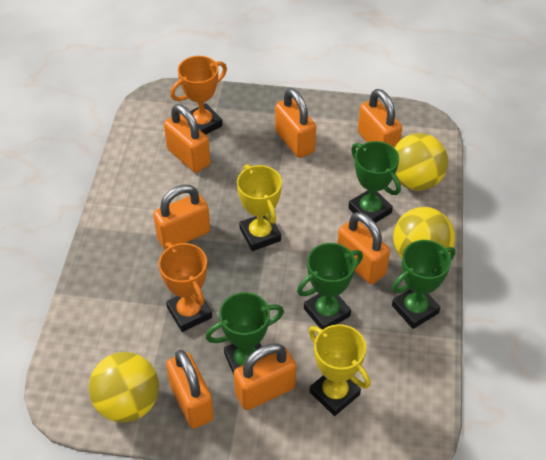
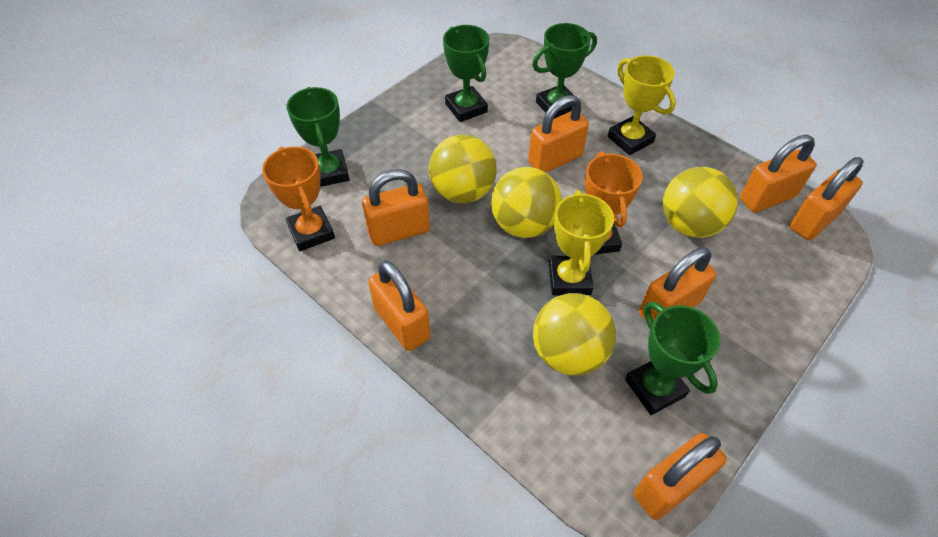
yellow ball: 3 -> 4

